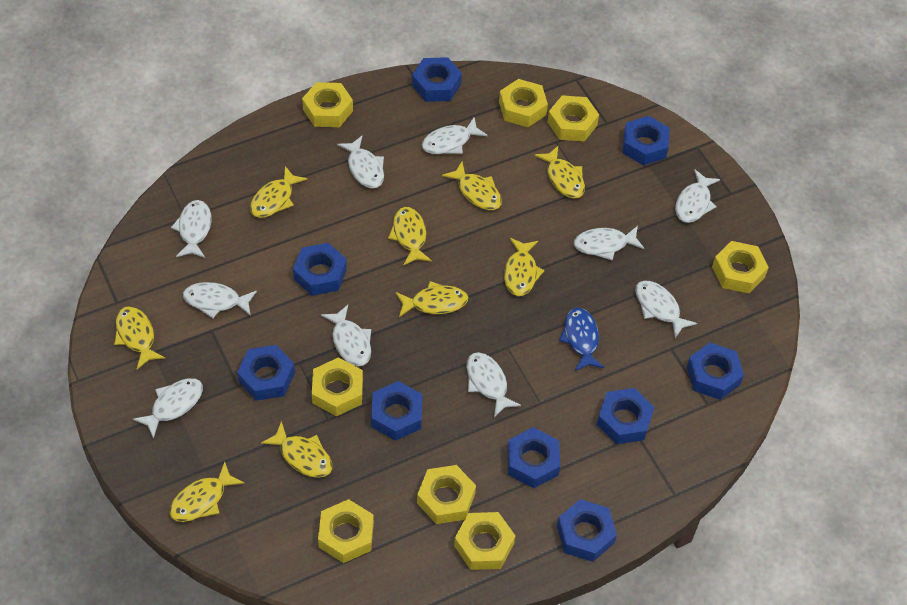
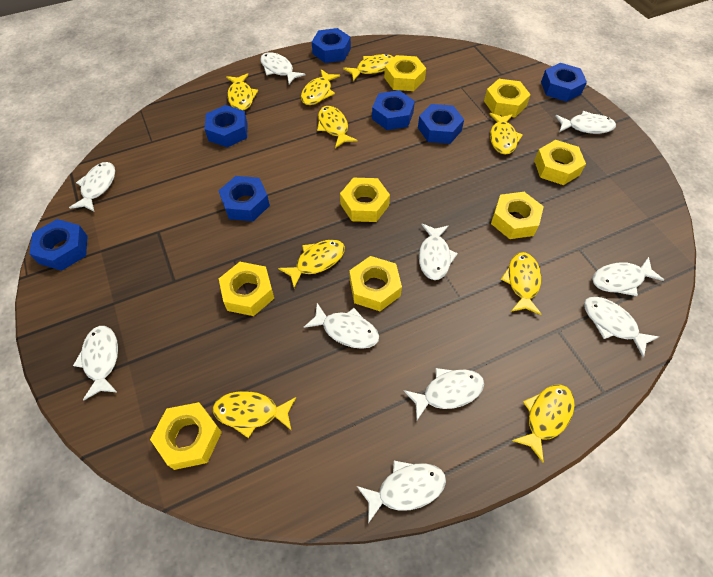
blue fish: 1 -> 0
blue nut: 9 -> 7

